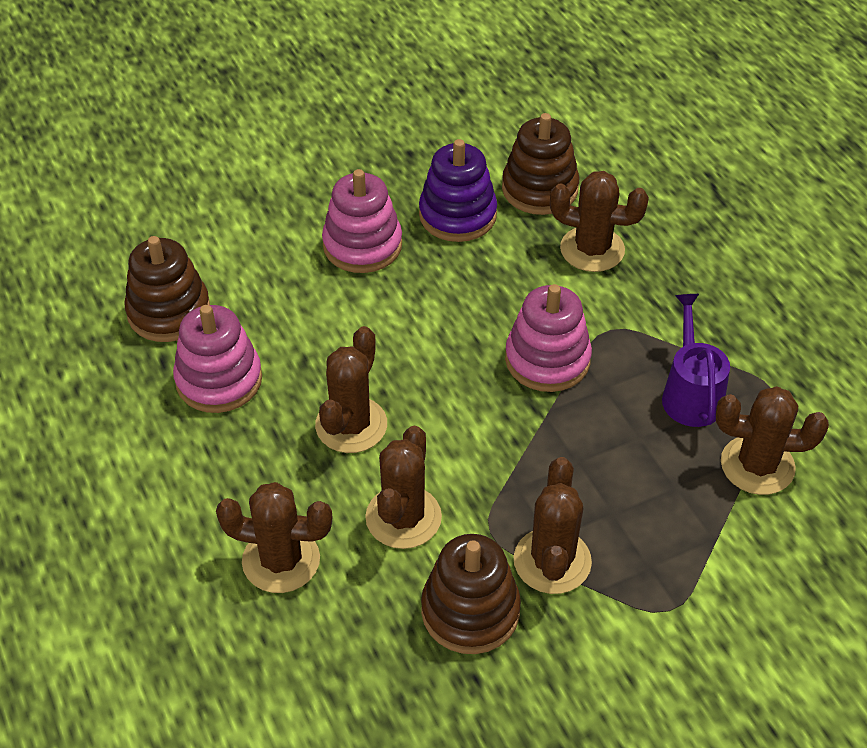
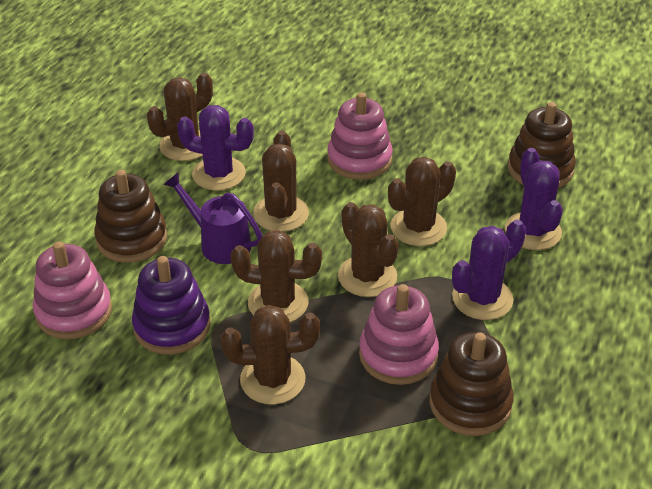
purple cactus: 0 -> 3

